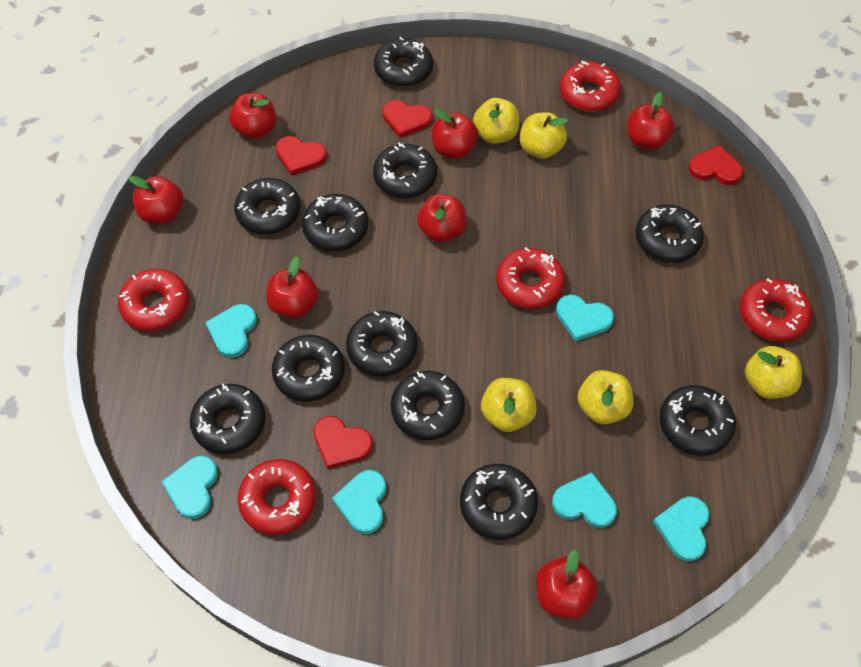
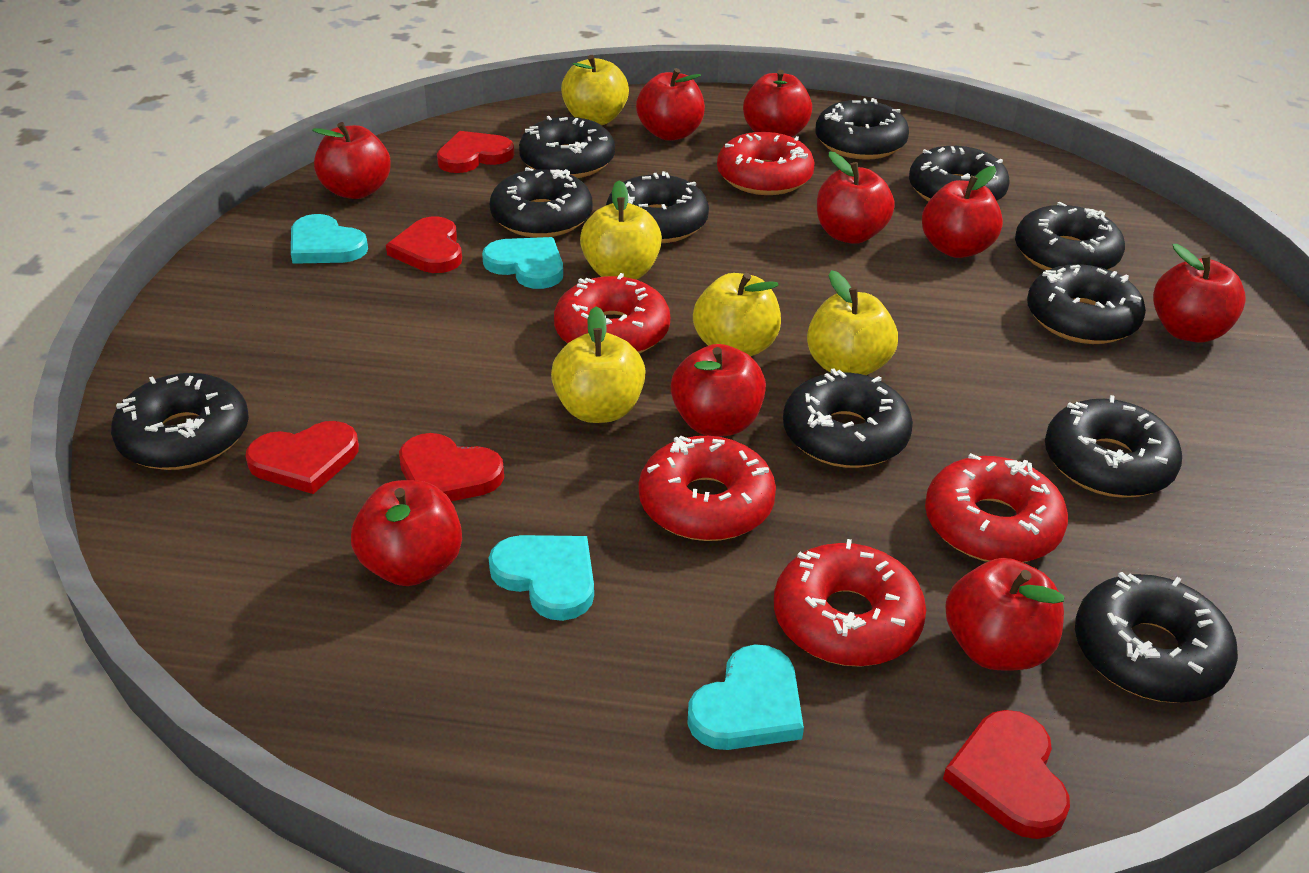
red apple: 7 -> 9
red heart: 4 -> 5
turquoise heart: 6 -> 4

